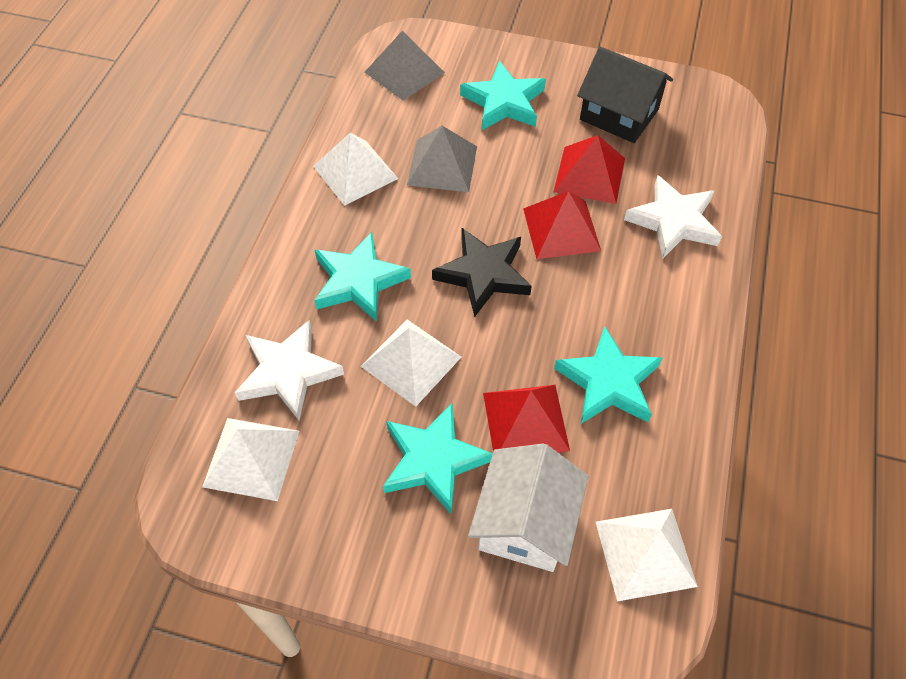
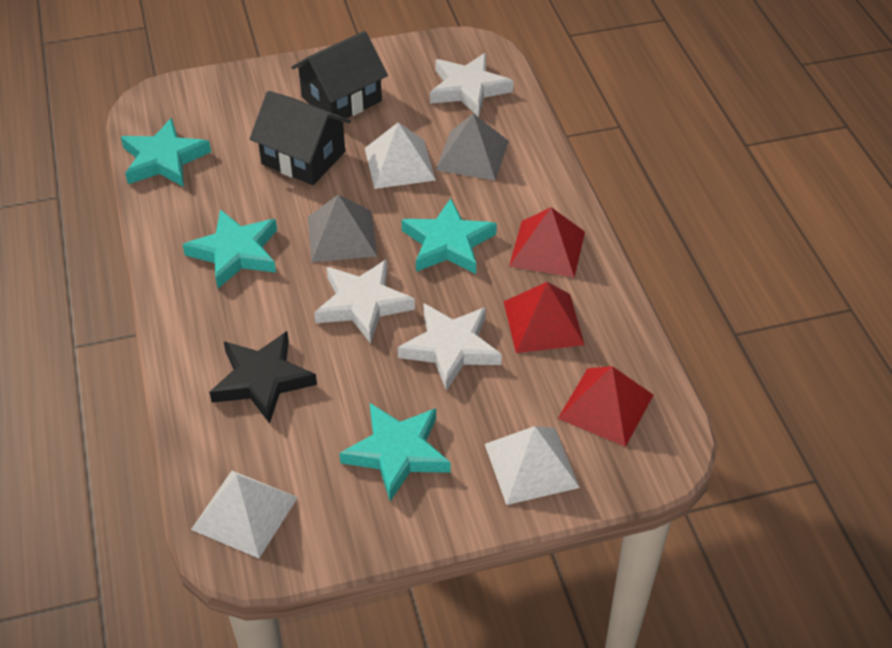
black house: 1 -> 2
white house: 1 -> 0
white pyramid: 4 -> 3
white star: 2 -> 3

